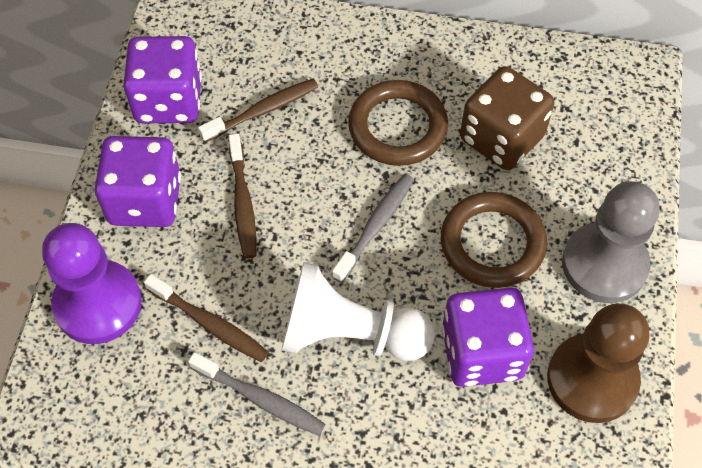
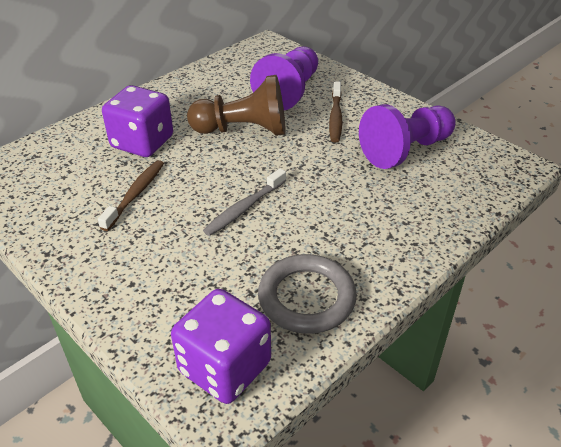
brown dice: 1 -> 0
brown ring: 2 -> 0
brown toothbrush: 3 -> 2
grey pawn: 1 -> 0
grey ring: 0 -> 1
grey toothbrush: 2 -> 1
purple dice: 3 -> 2
purple pawn: 1 -> 2
white pawn: 1 -> 0

